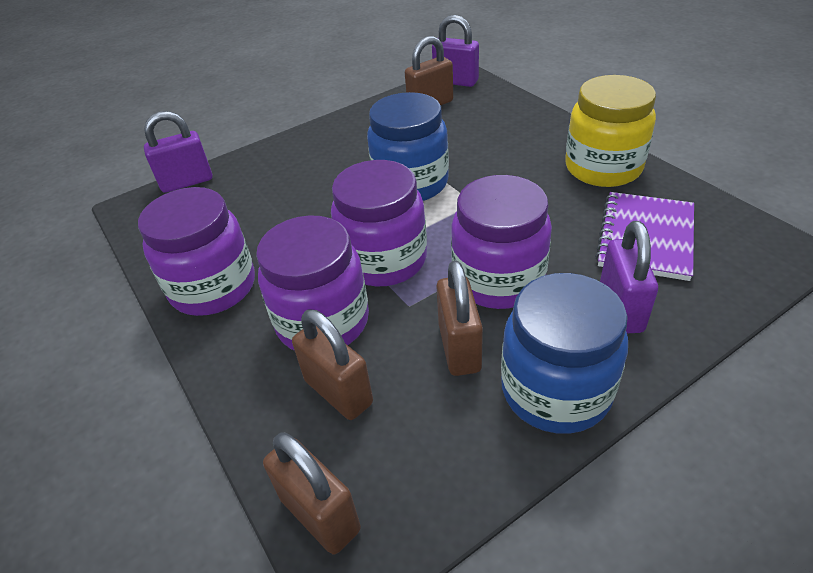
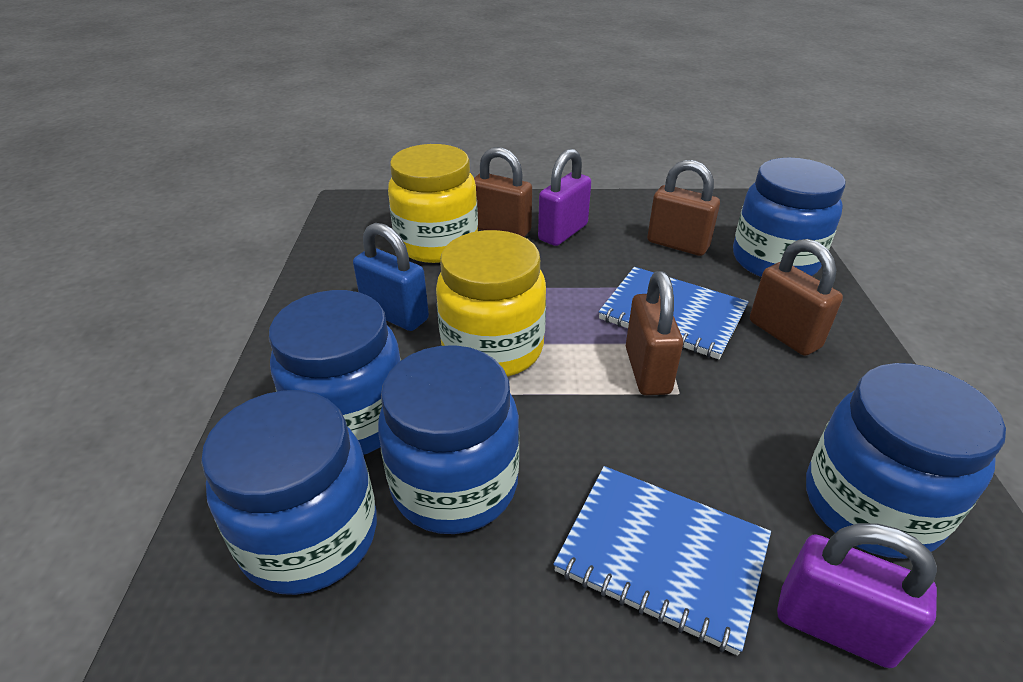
blue jar: 2 -> 5
blue notebook: 0 -> 2
blue padlock: 0 -> 1
purple jar: 4 -> 0
purple notebook: 1 -> 0
purple padlock: 3 -> 2
yellow jar: 1 -> 2

